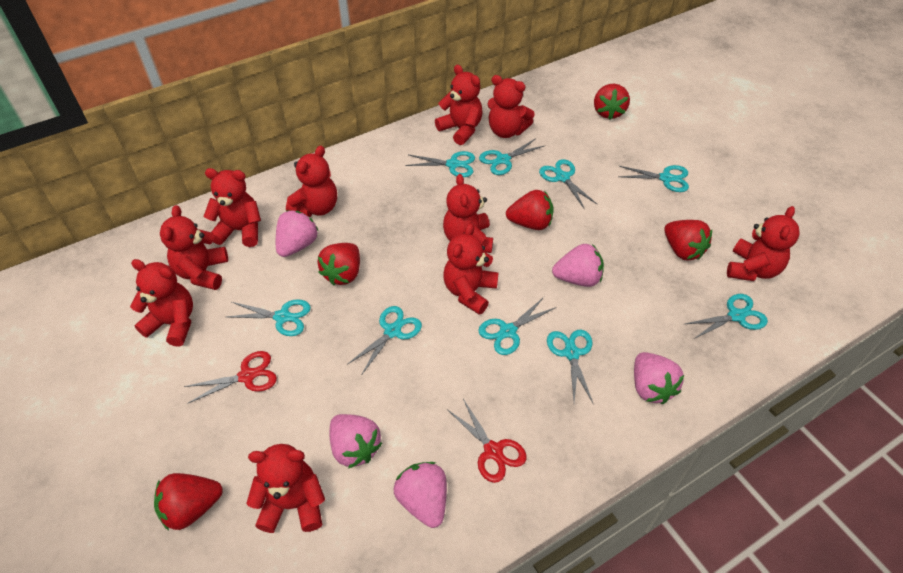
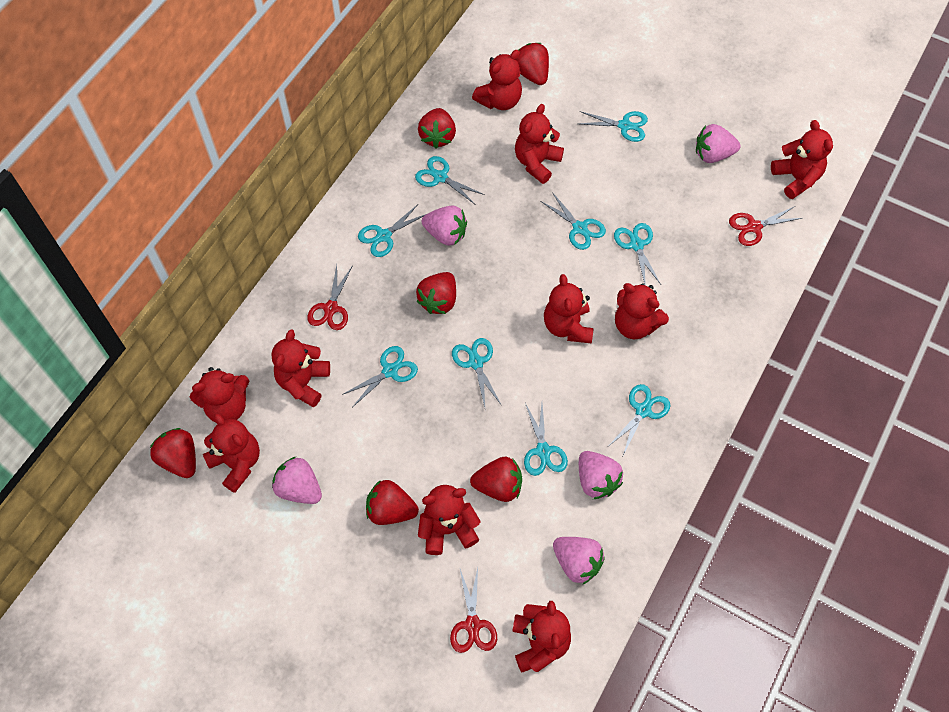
red scissors: 2 -> 3
red strawberry: 5 -> 6

